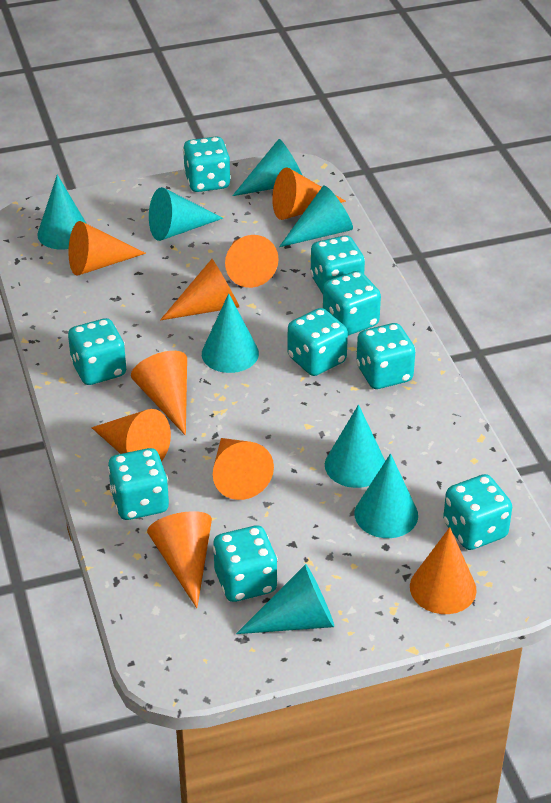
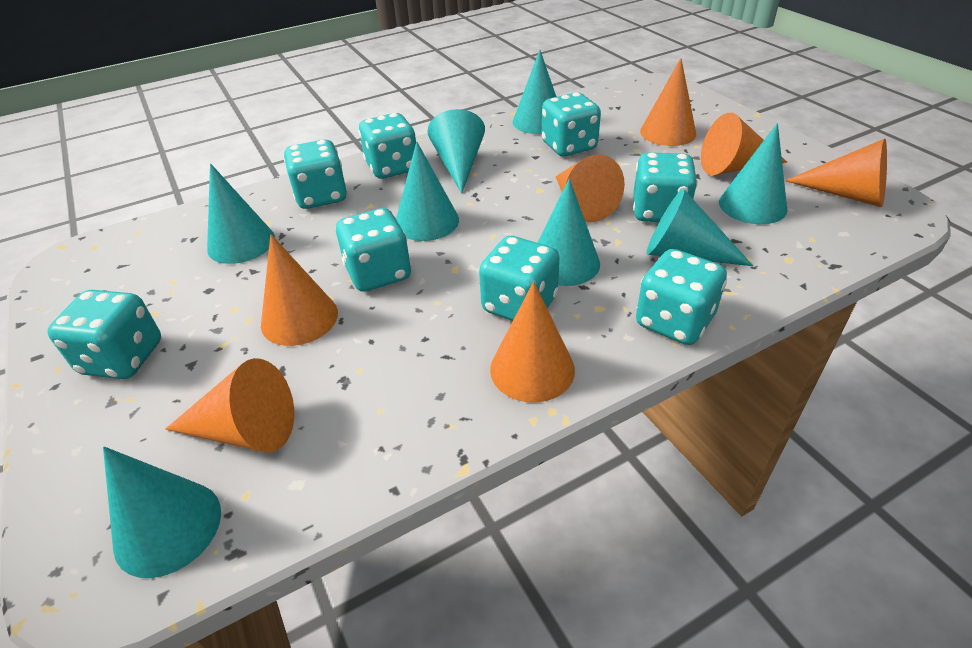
orange cone: 9 -> 7
turquoise dice: 9 -> 8

